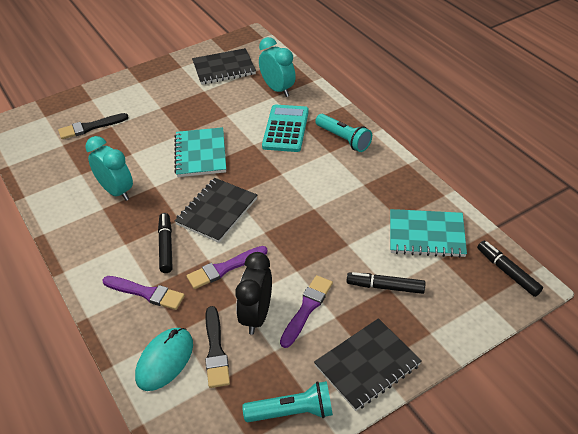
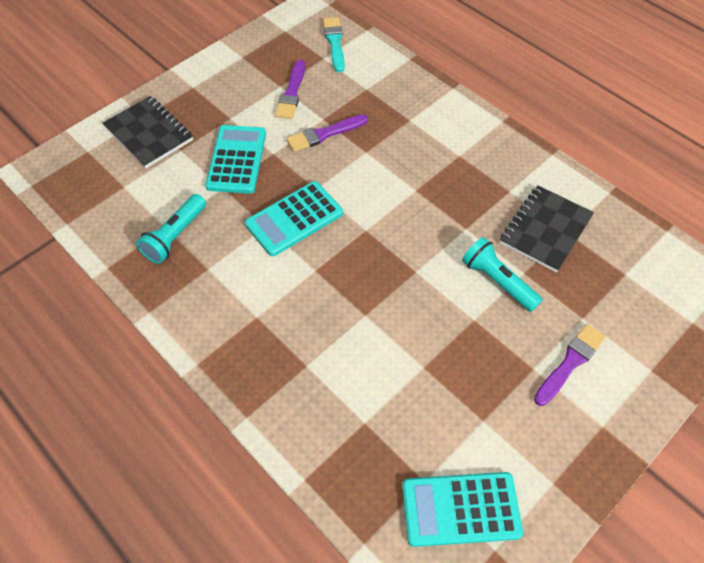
black brush: 2 -> 0
black clock: 1 -> 0
black marker: 3 -> 0
black notebook: 3 -> 2
turquoise brush: 0 -> 1
turquoise calculator: 1 -> 3
turquoise clock: 2 -> 0
turquoise mouse: 1 -> 0
turquoise notebook: 2 -> 0

